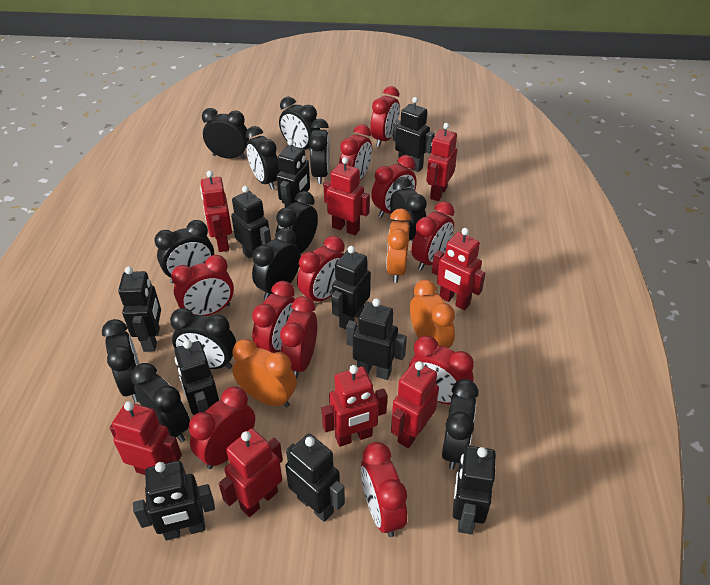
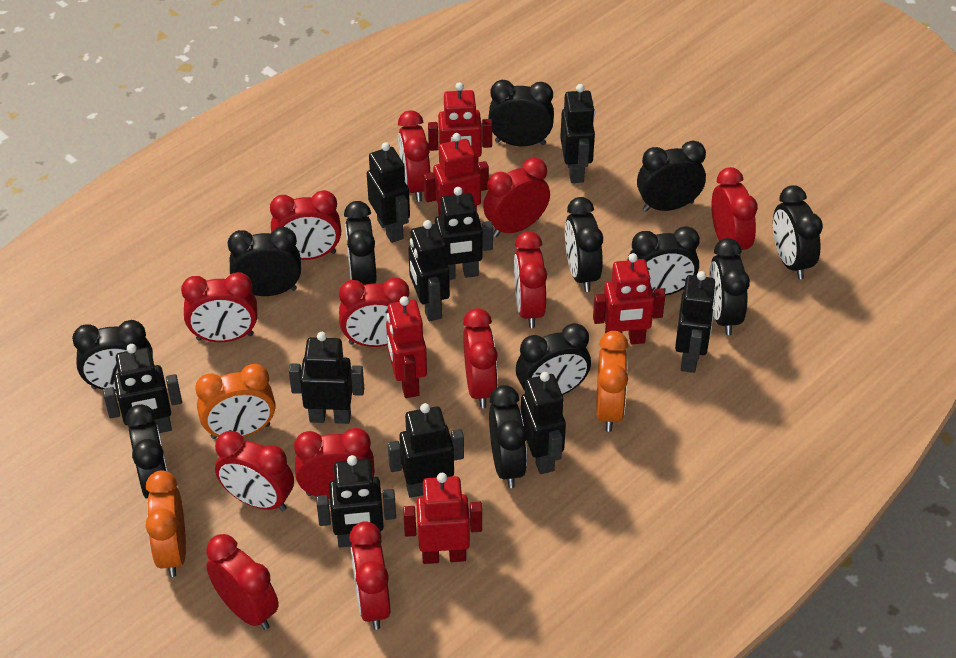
red clock: 11 -> 12
red robot: 8 -> 5

